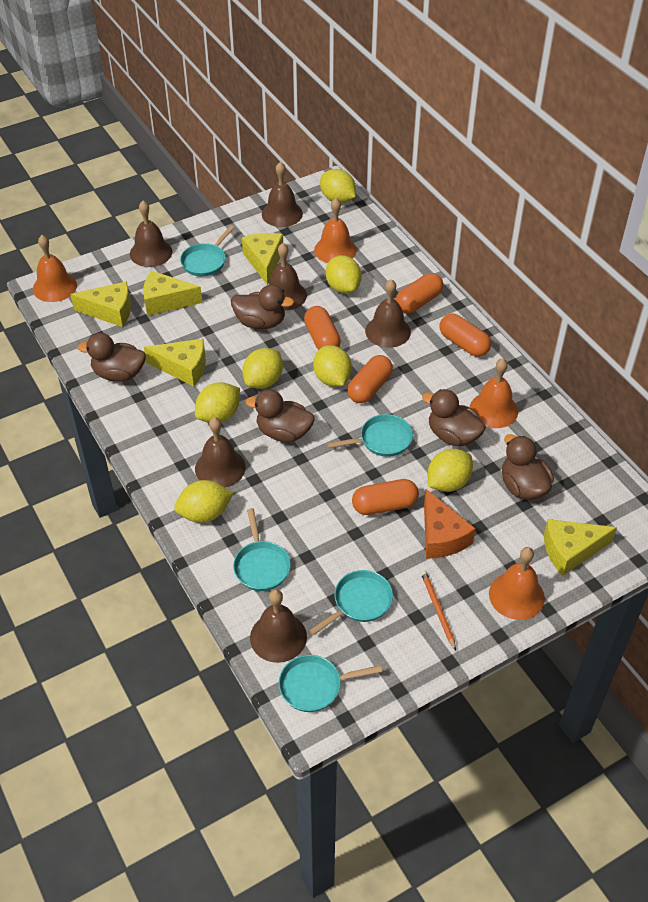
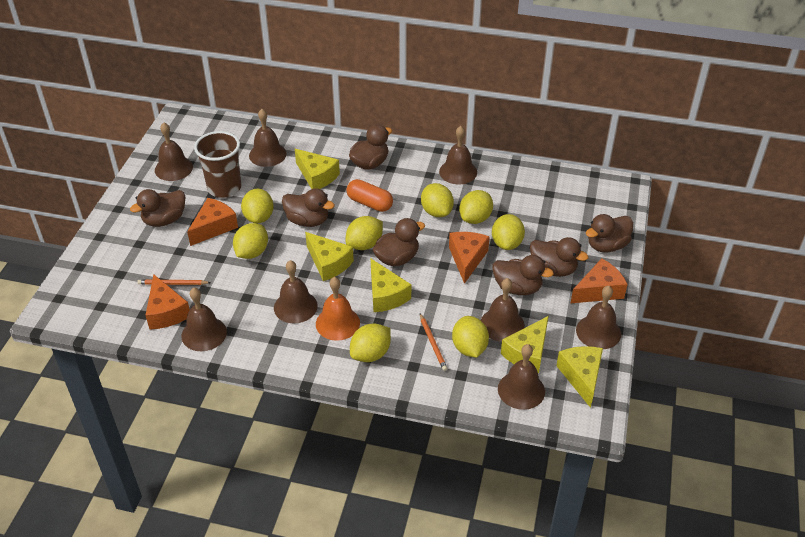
brown bell: 6 -> 8
brown cup: 0 -> 1
brown duck: 5 -> 7
orange bell: 4 -> 1
orange capsule: 5 -> 1
orange cheese: 1 -> 4
orange pencil: 1 -> 2
turquoise pan: 5 -> 0
yellow lemon: 7 -> 8

